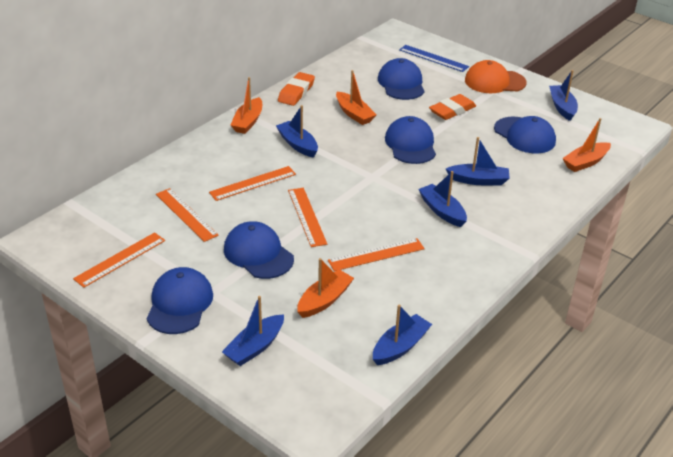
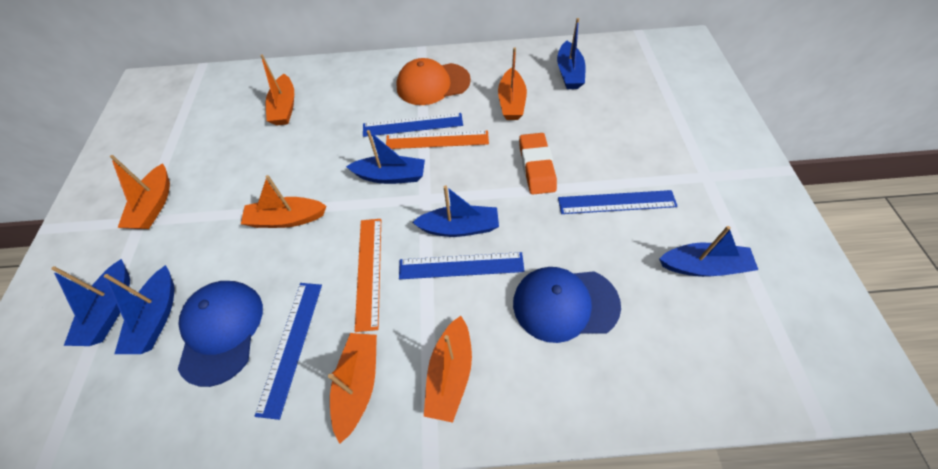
blue cap: 5 -> 2
blue ruler: 1 -> 4
orange boat: 4 -> 6
orange eraser: 2 -> 1
orange ruler: 5 -> 2

